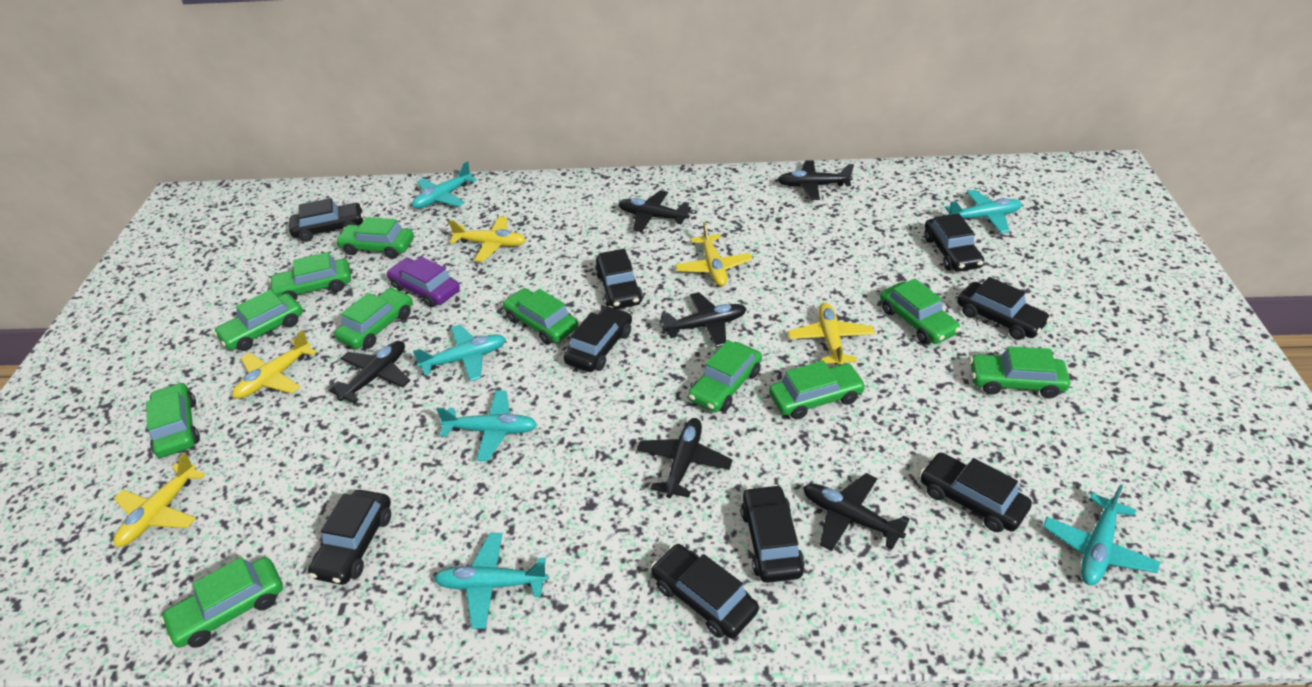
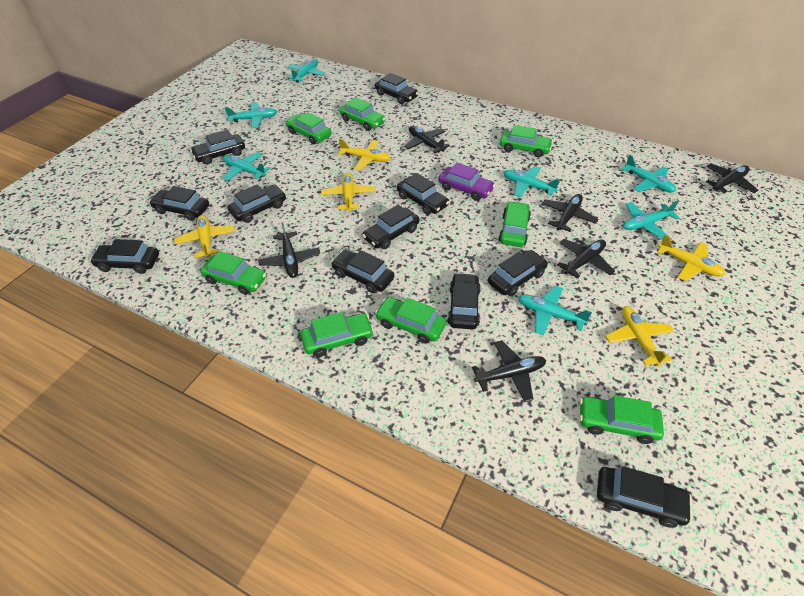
black car: 9 -> 11
green car: 11 -> 8
turquoise plane: 6 -> 7

